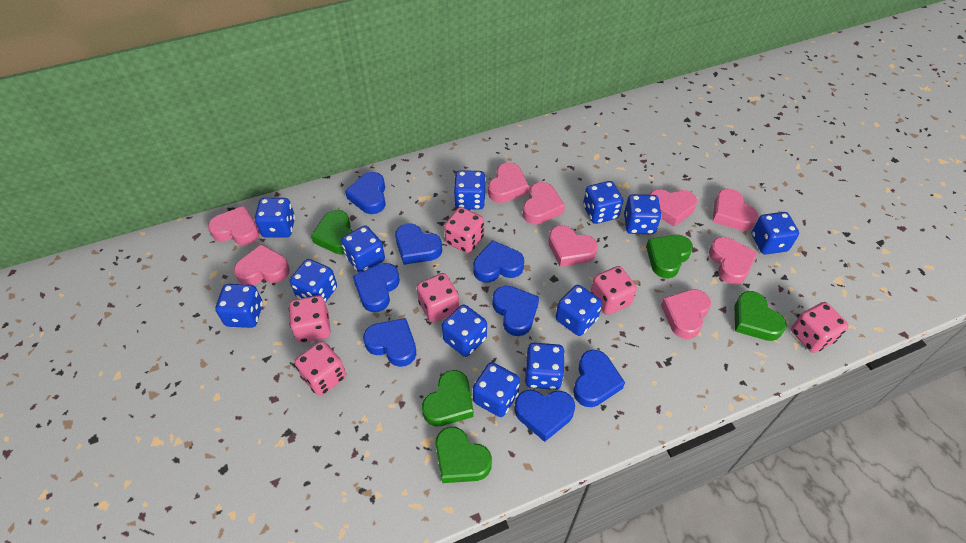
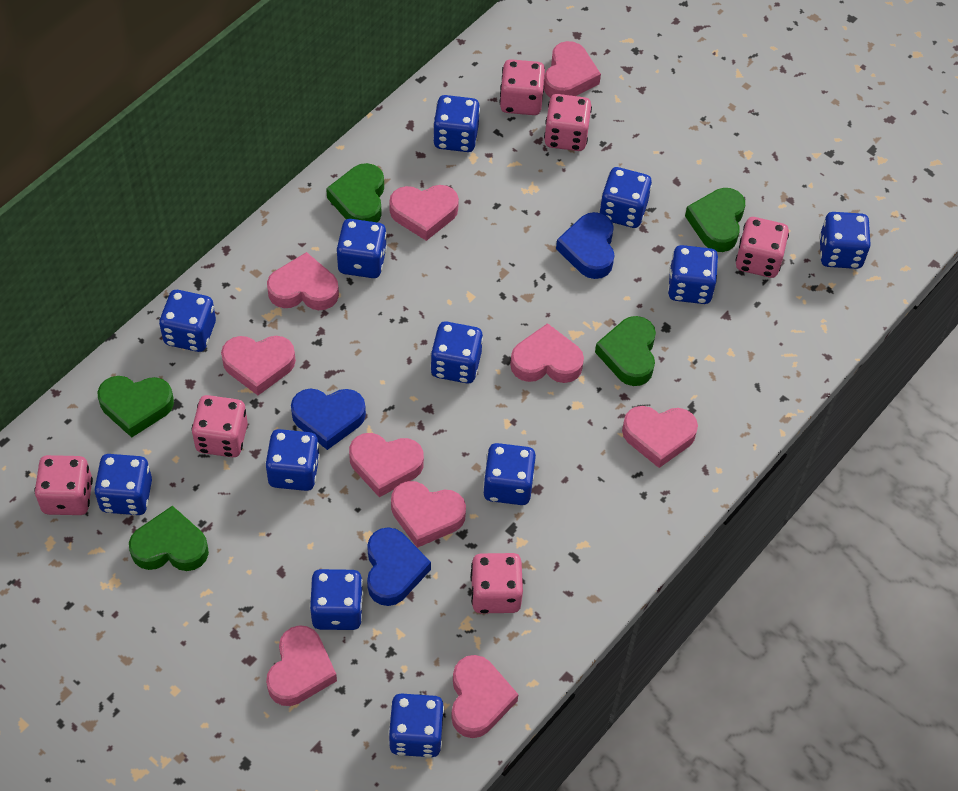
blue heart: 8 -> 3
pink heart: 9 -> 10

